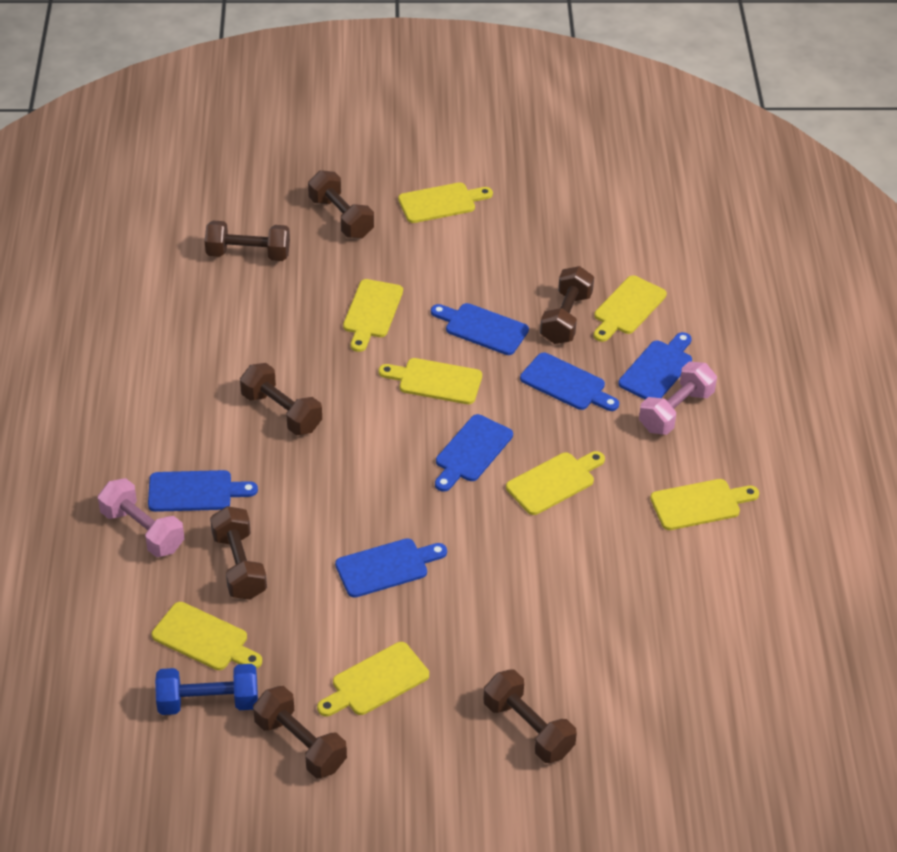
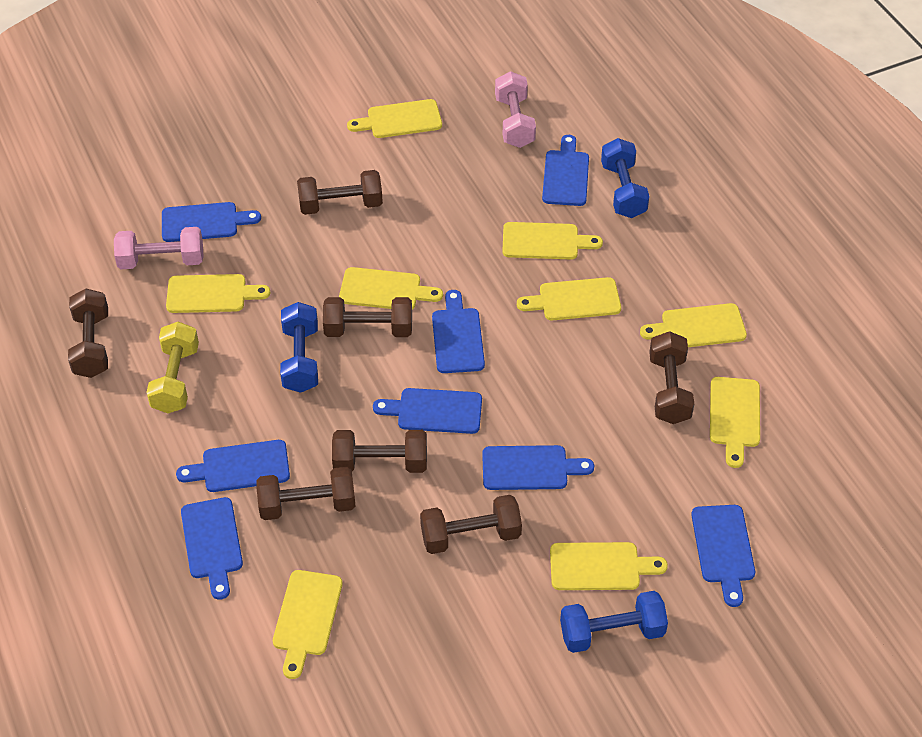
blue cutting board: 6 -> 8
blue dumbbell: 1 -> 3
yellow cutting board: 8 -> 9
yellow dumbbell: 0 -> 1

